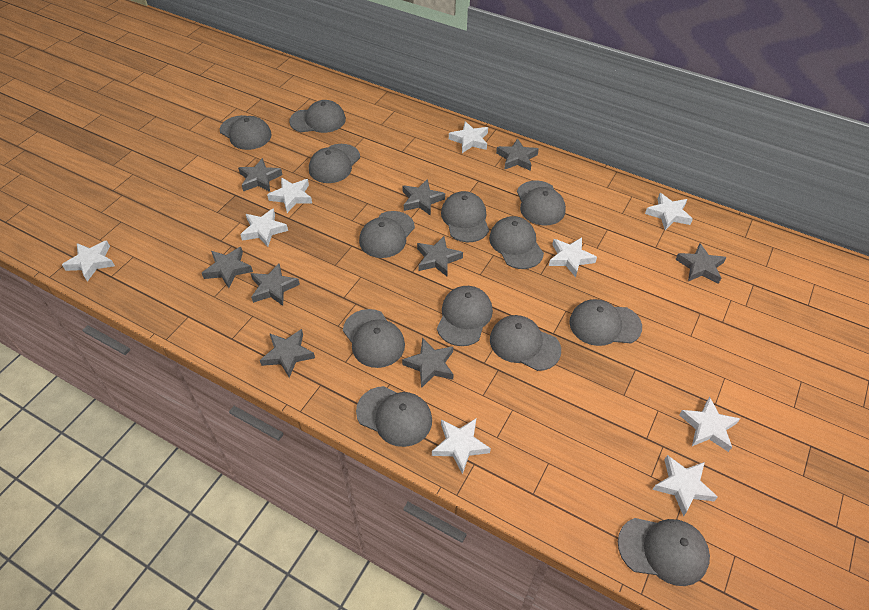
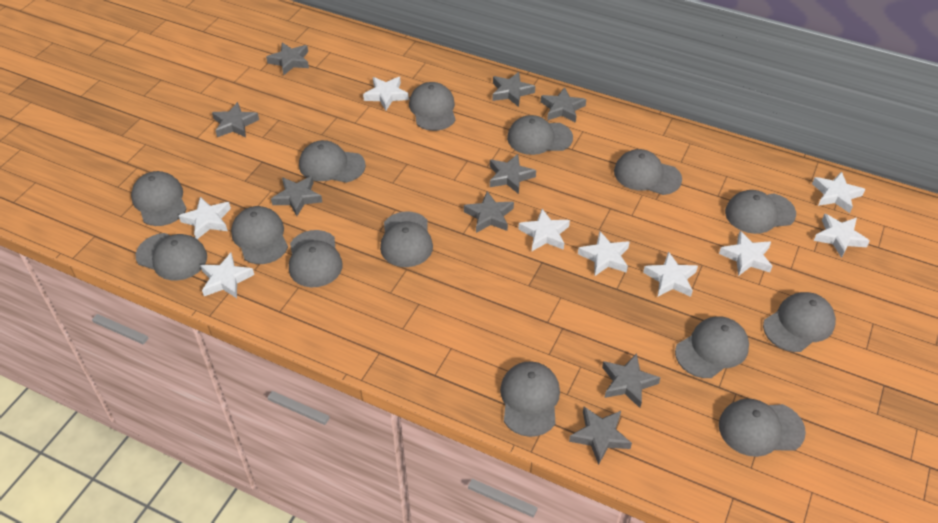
grey cap: 13 -> 14

